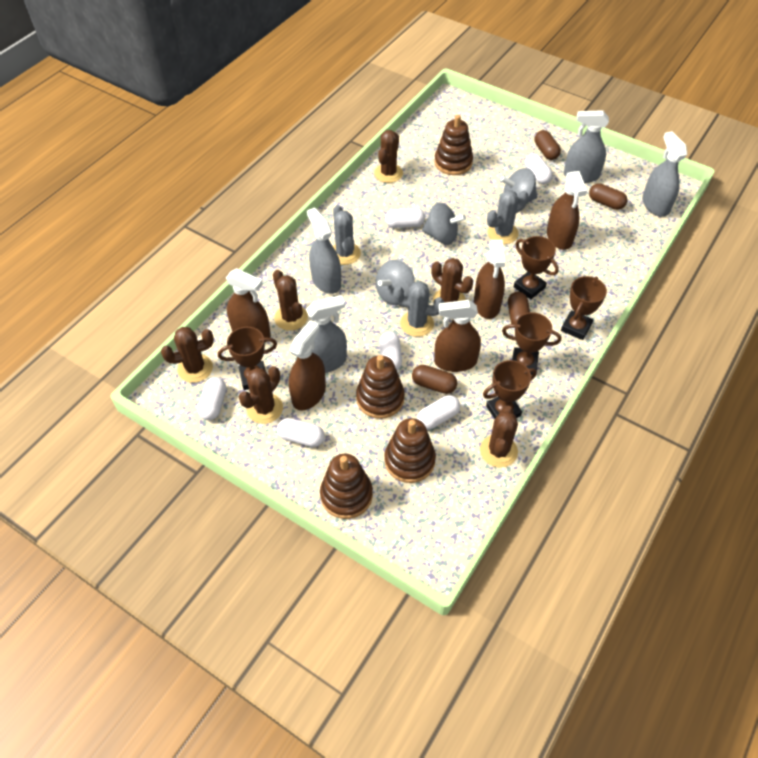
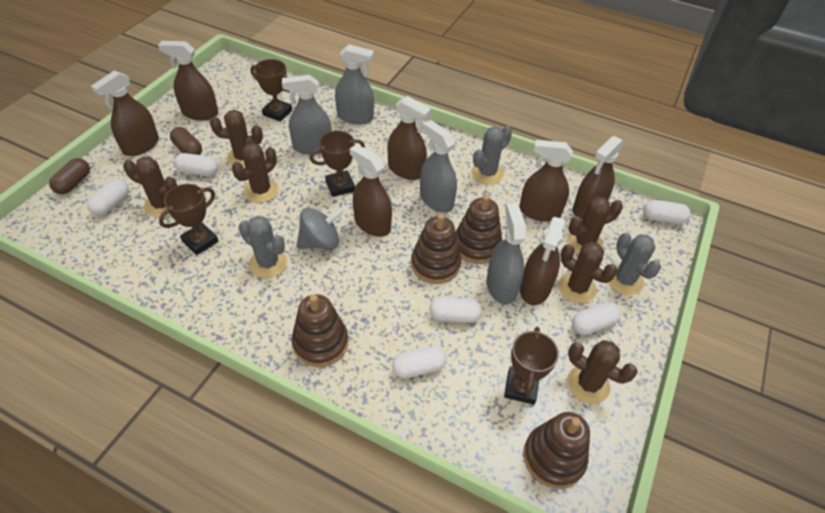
brown capsule: 4 -> 2
brown spray bottle: 5 -> 7
brown trophy: 5 -> 4
grey spinning top: 3 -> 1

